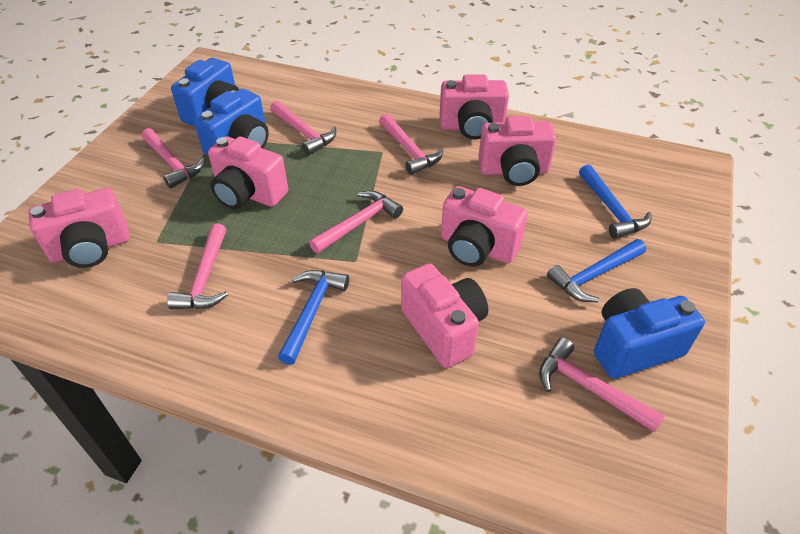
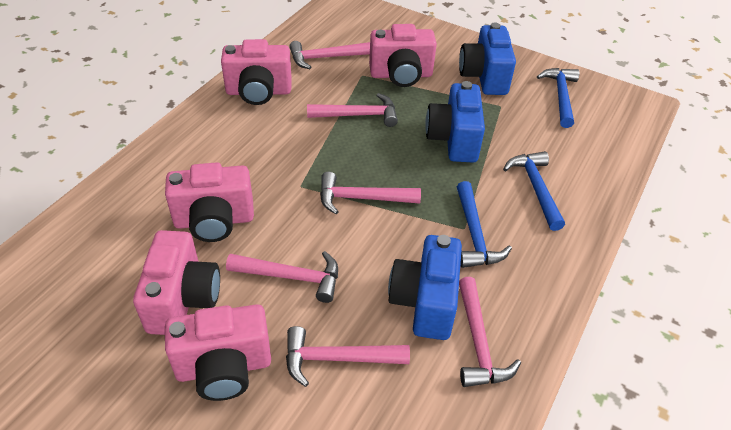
pink camera: 6 -> 5

